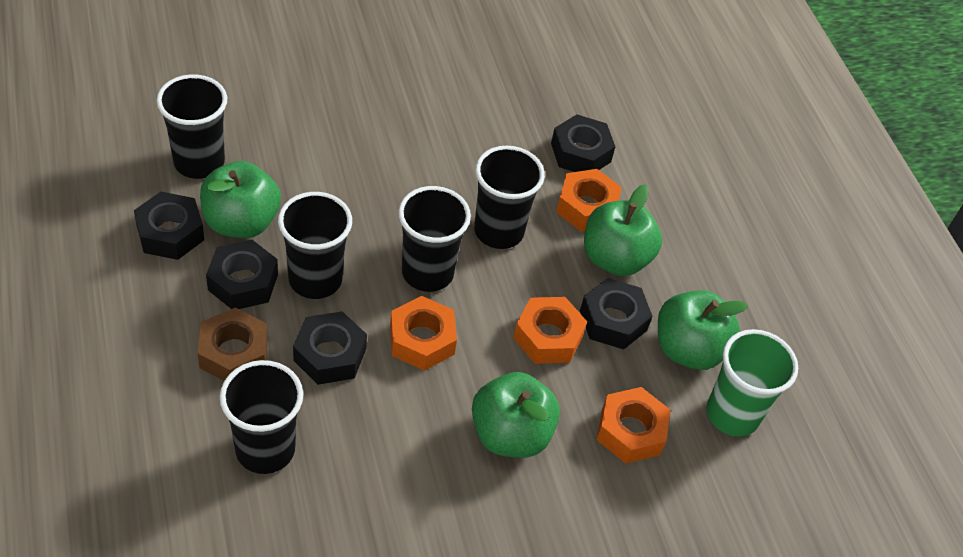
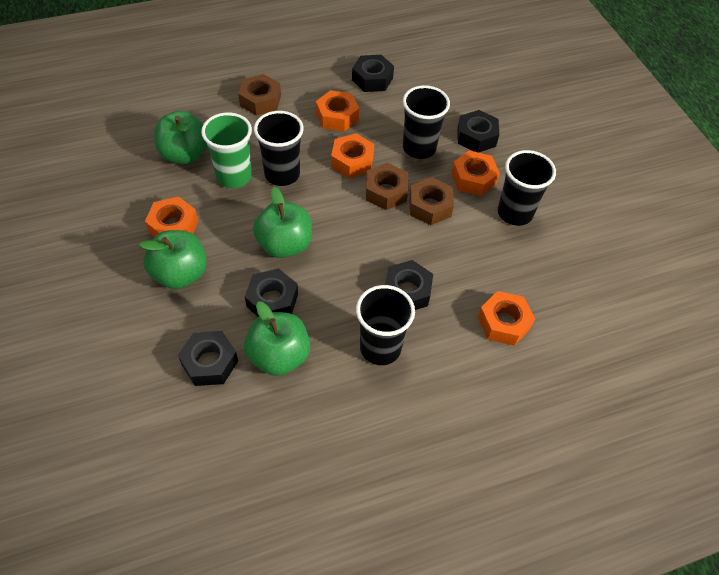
black cup: 5 -> 4
brown nut: 1 -> 3
orange nut: 4 -> 5

